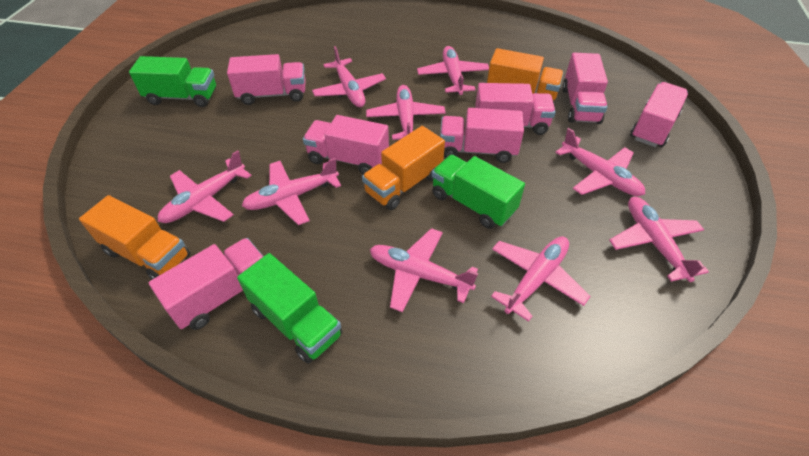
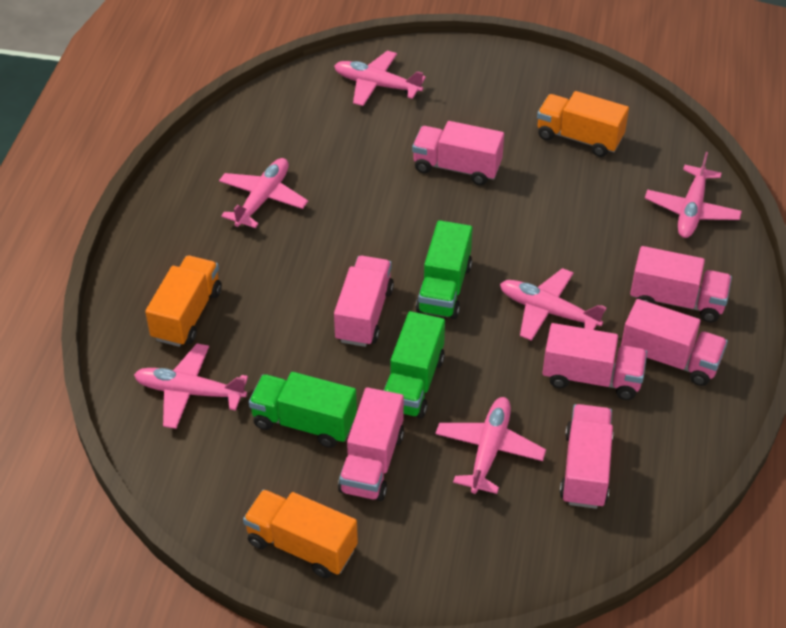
pink plane: 9 -> 6

